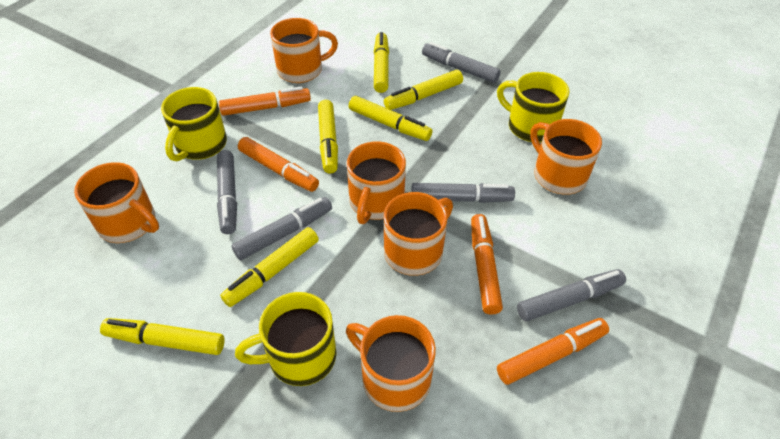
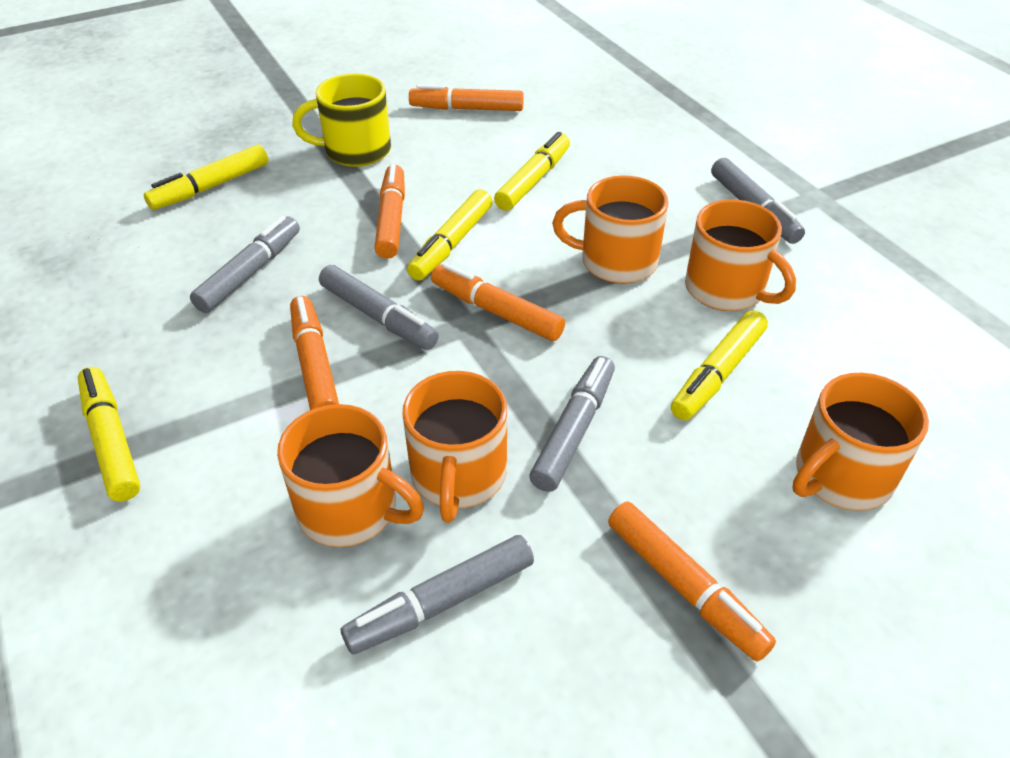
orange marker: 4 -> 5
orange mug: 6 -> 5
yellow marker: 6 -> 5
yellow mug: 3 -> 1

